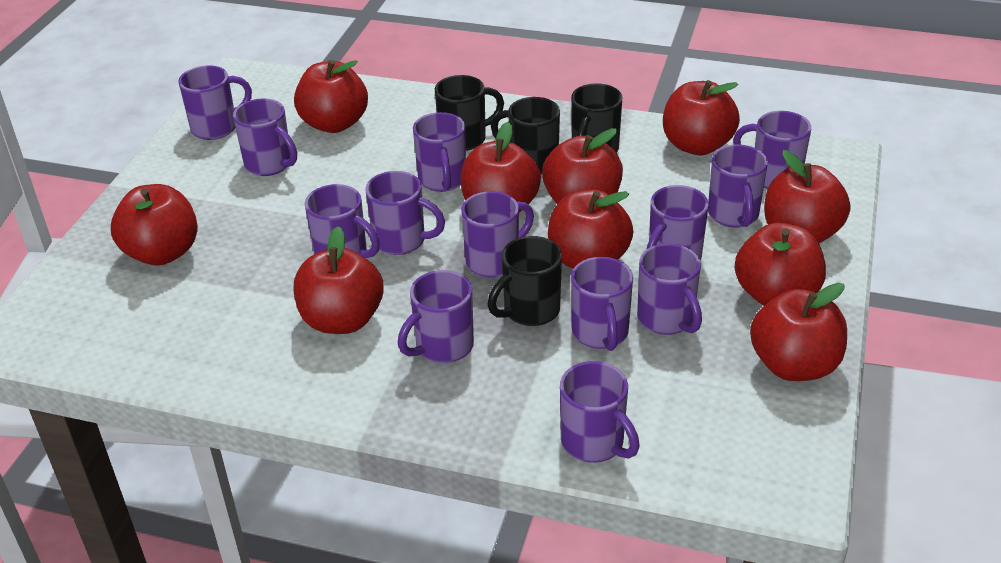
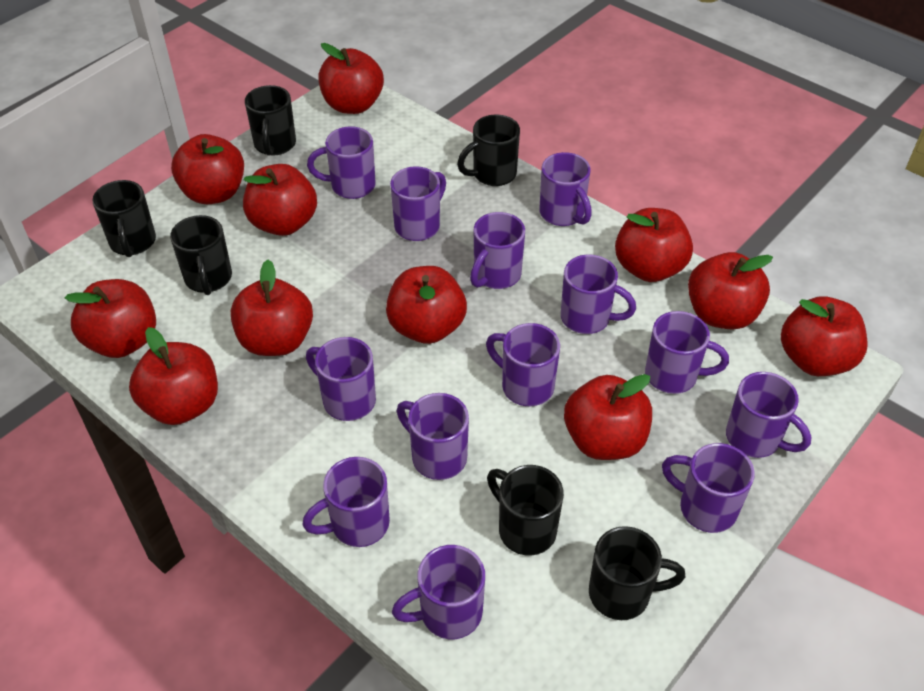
black mug: 4 -> 6
red apple: 10 -> 11

